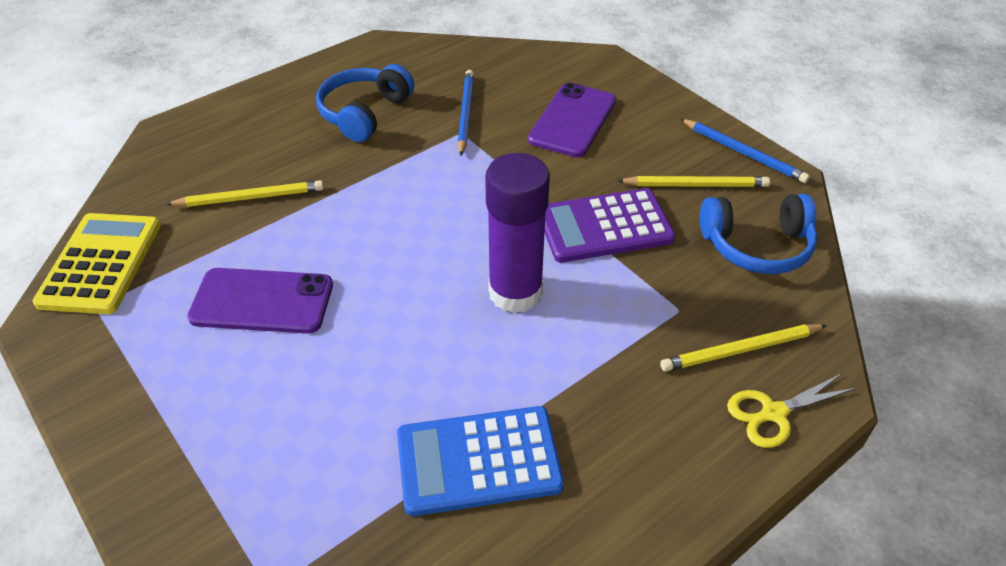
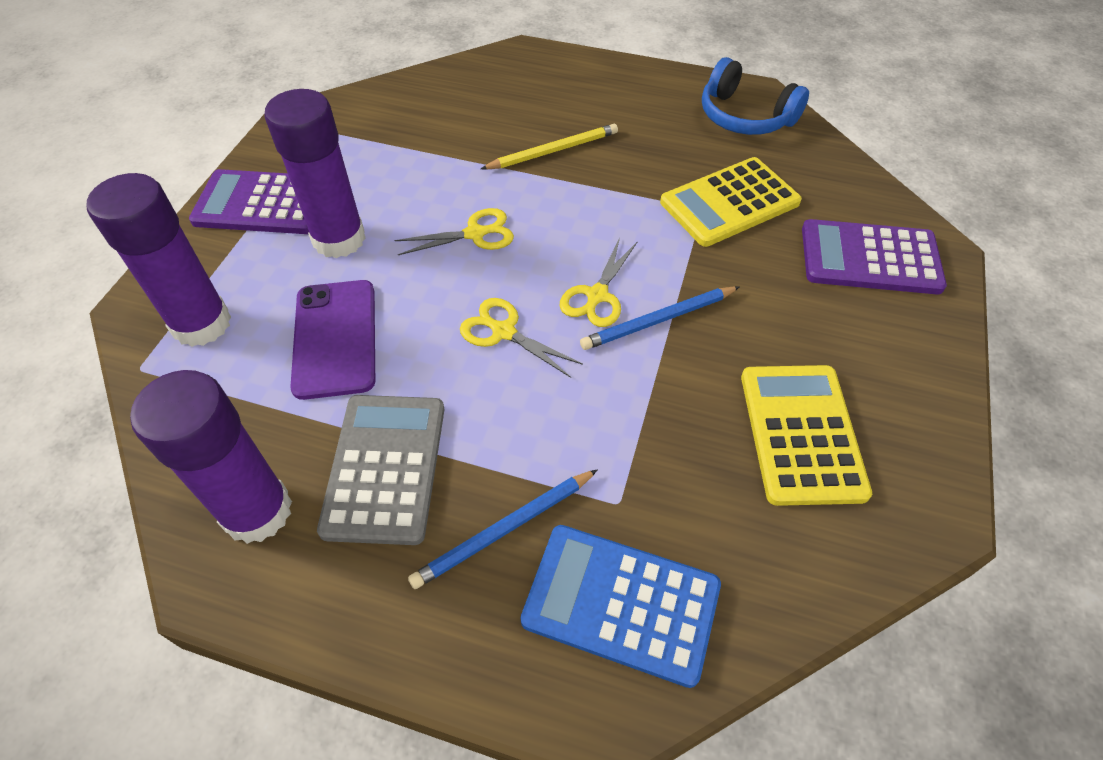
blue headphones: 2 -> 1
grey calculator: 0 -> 1
purple calculator: 1 -> 2
purple glue stick: 1 -> 3
purple phone: 2 -> 1
yellow calculator: 1 -> 2
yellow pencil: 3 -> 1
yellow scissors: 1 -> 3

